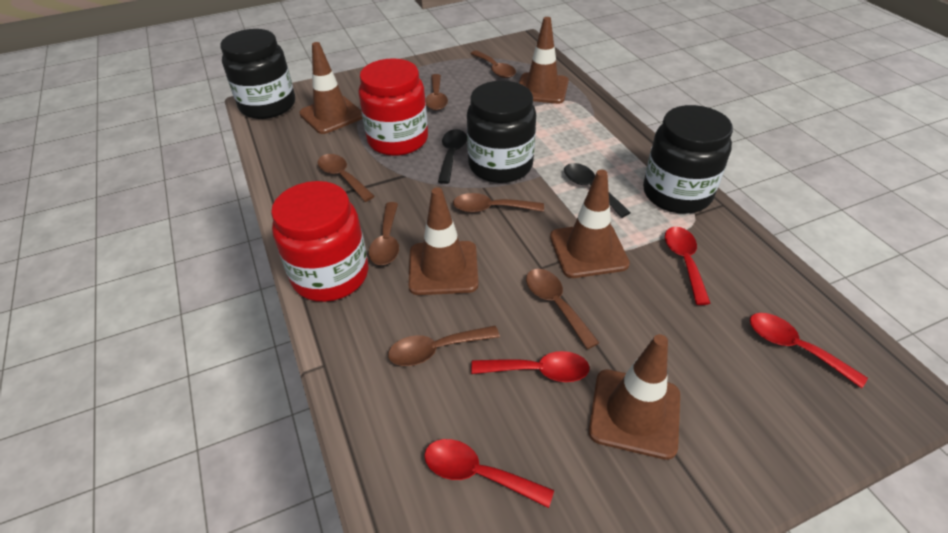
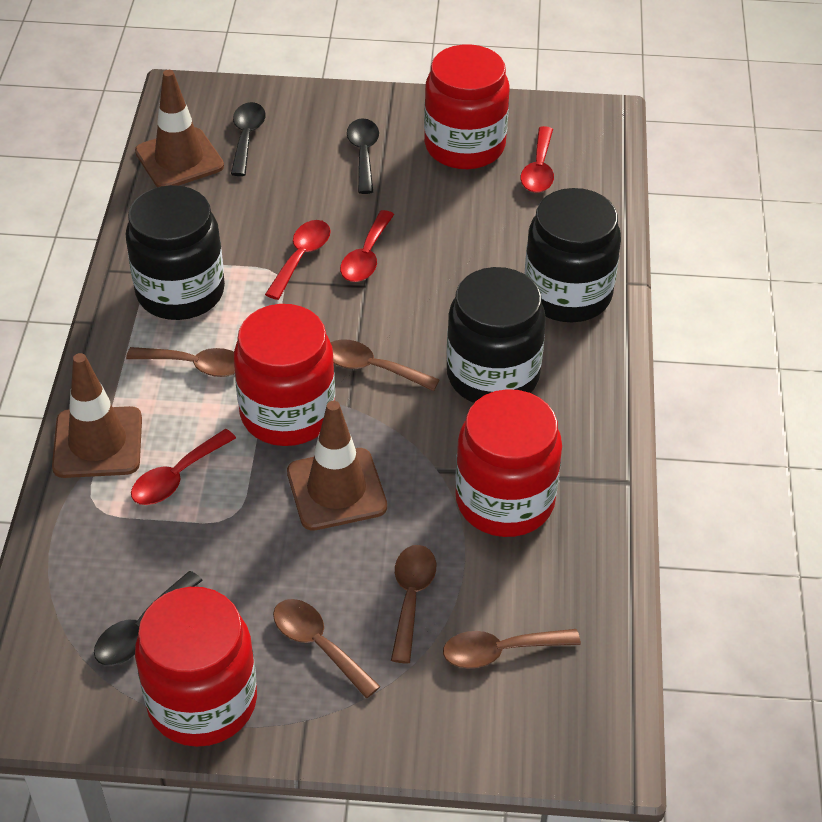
black spoon: 2 -> 3
brown spoon: 7 -> 5
brown traffic cone: 5 -> 3
red jar: 2 -> 4

